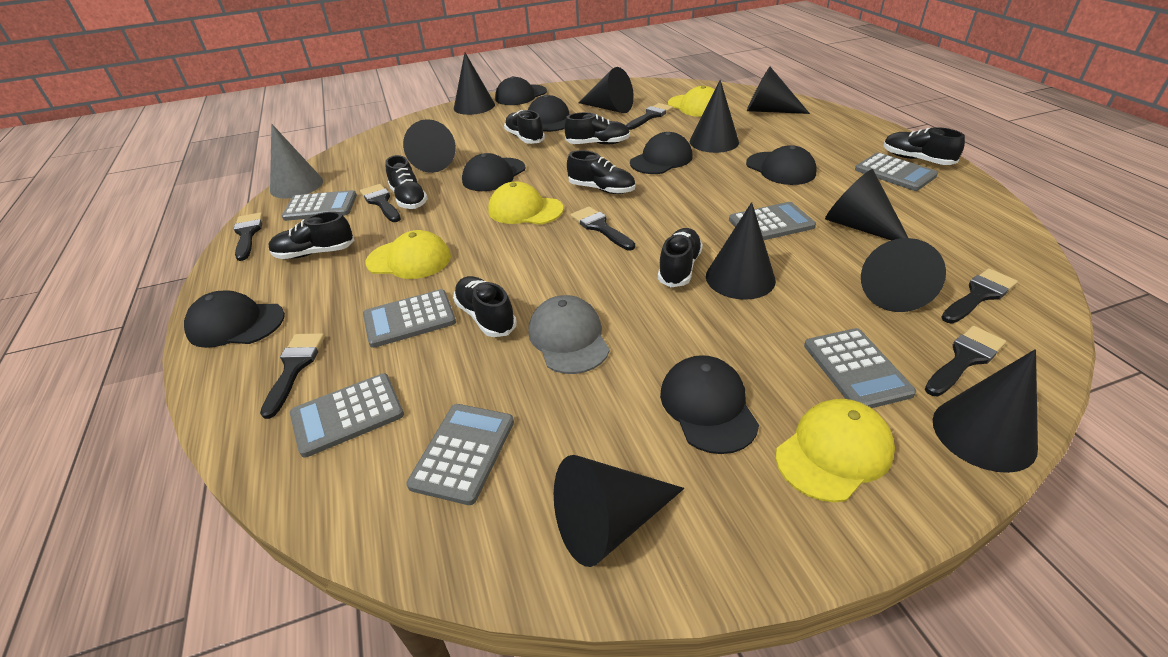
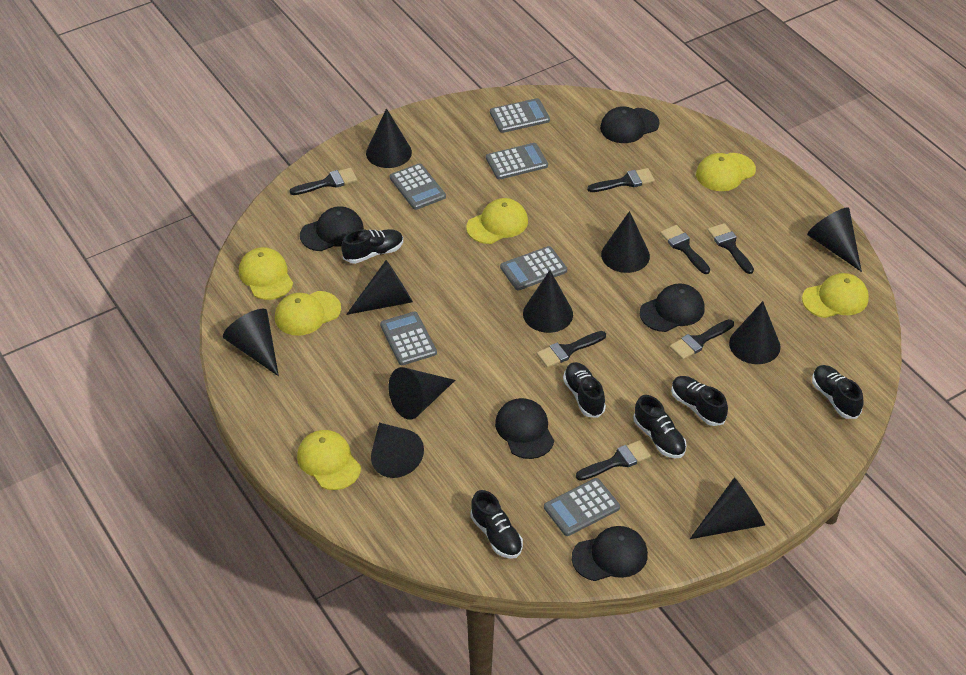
black cap: 7 -> 5
black shoe: 8 -> 6
grey calculator: 7 -> 6
grey cap: 1 -> 0
grey cone: 1 -> 0
yellow cap: 4 -> 6

